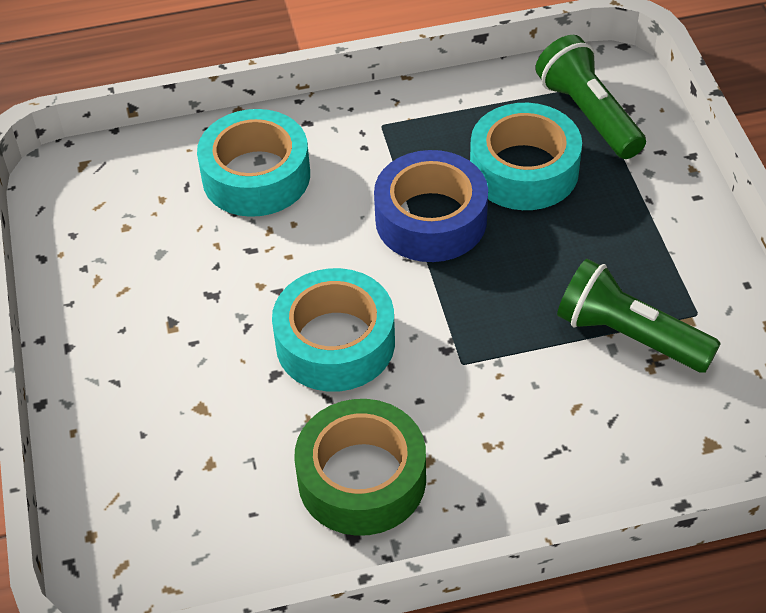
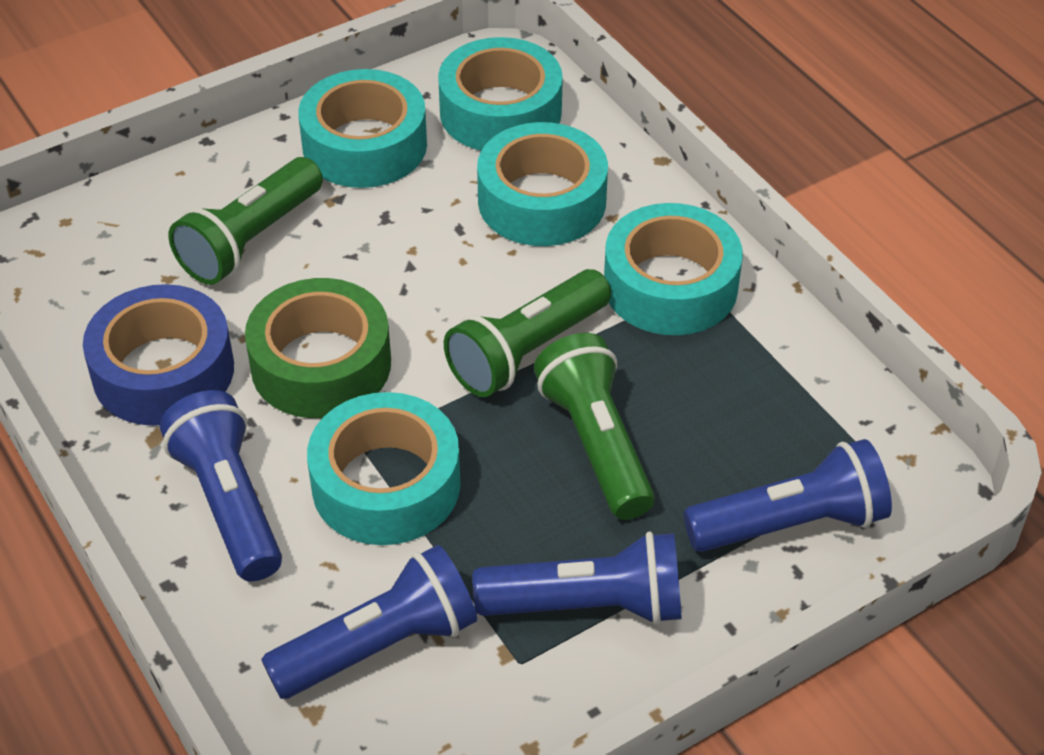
blue flashlight: 0 -> 4
green flashlight: 2 -> 3
turquoise tape: 3 -> 5

